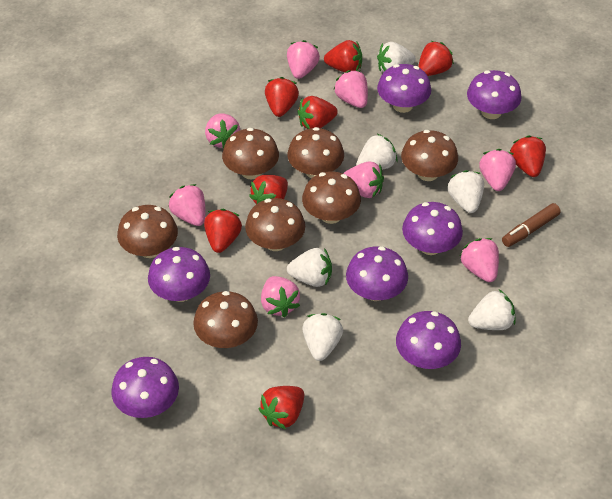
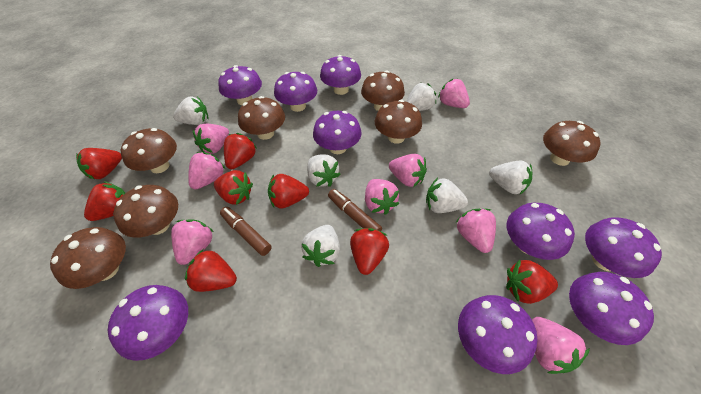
brown marker: 1 -> 2
purple mushroom: 7 -> 9

